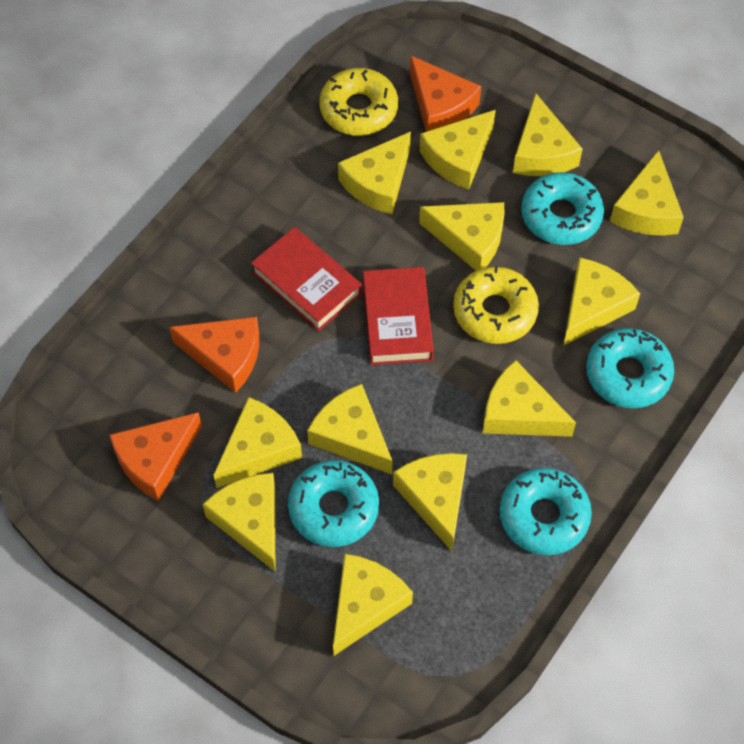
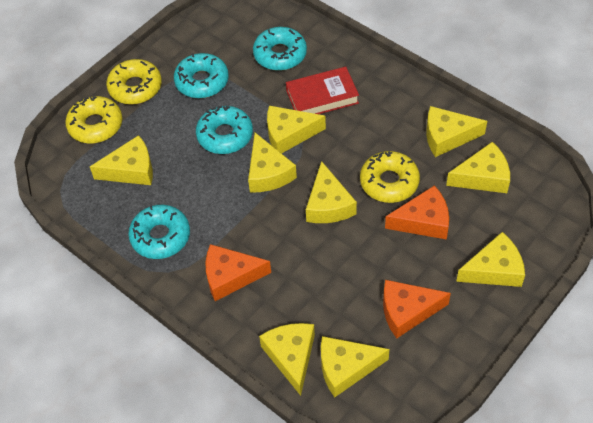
red book: 2 -> 1
yellow cheese: 12 -> 9
yellow donut: 2 -> 3

